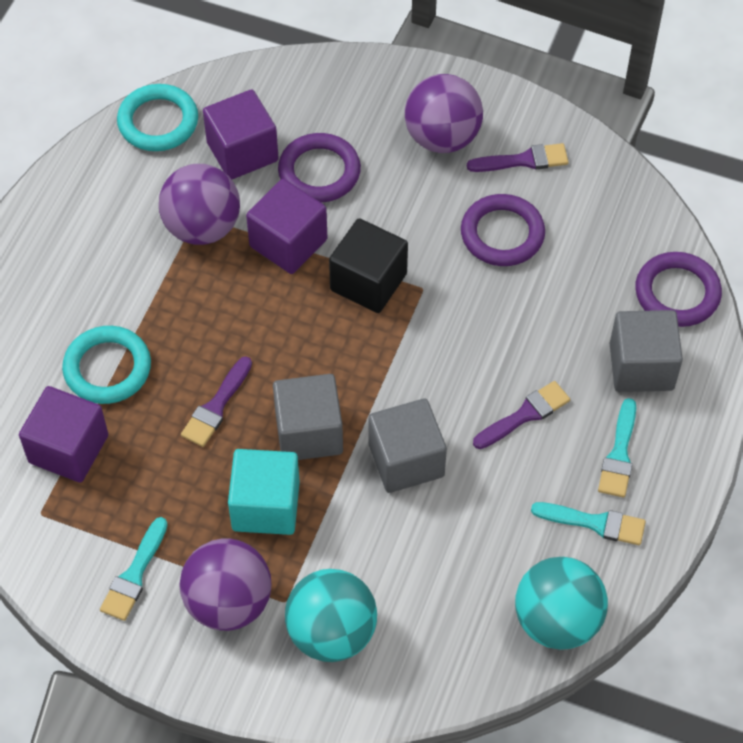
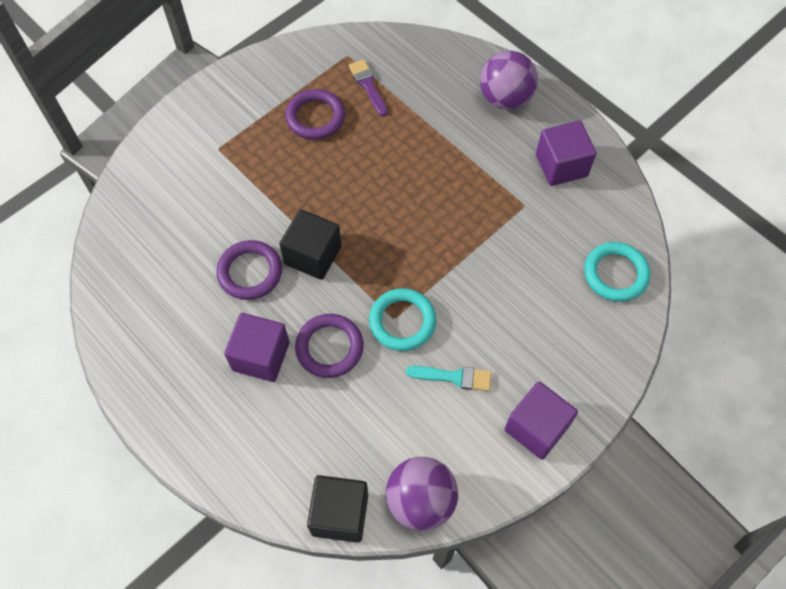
black cube: 1 -> 2
grey cube: 3 -> 0
purple ball: 3 -> 2
purple brush: 3 -> 1
turquoise ball: 2 -> 0
turquoise brush: 3 -> 1
turquoise cube: 1 -> 0

